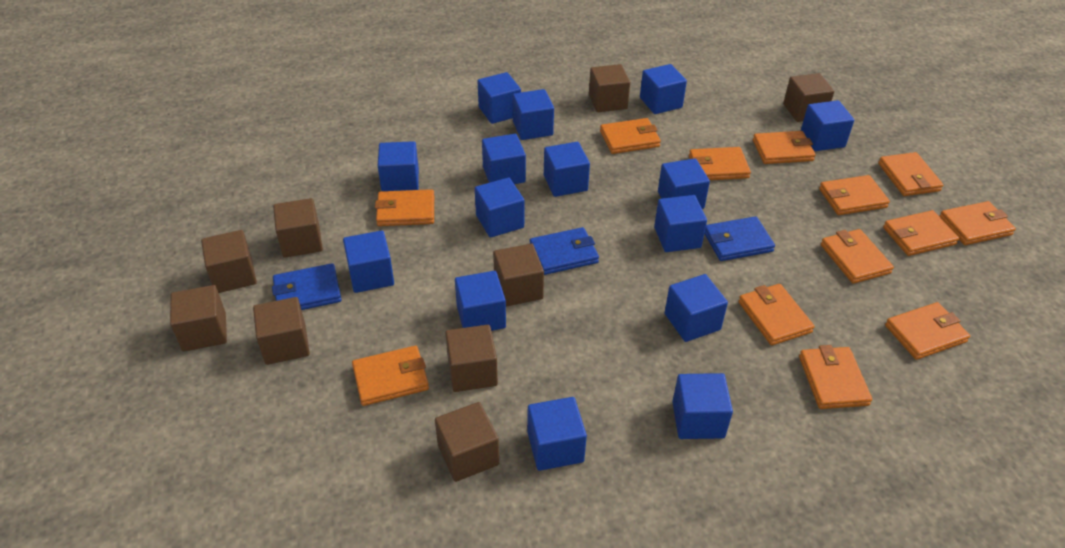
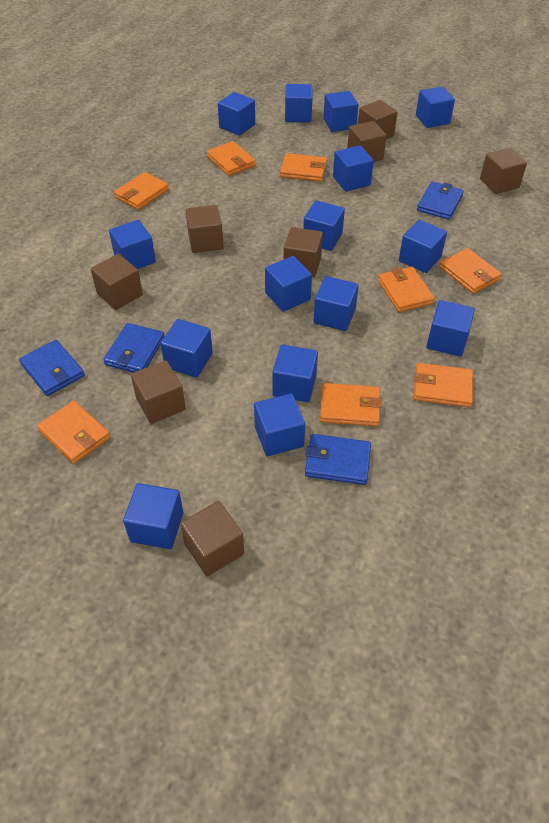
blue wallet: 3 -> 4
brown cube: 9 -> 8
orange wallet: 13 -> 8

